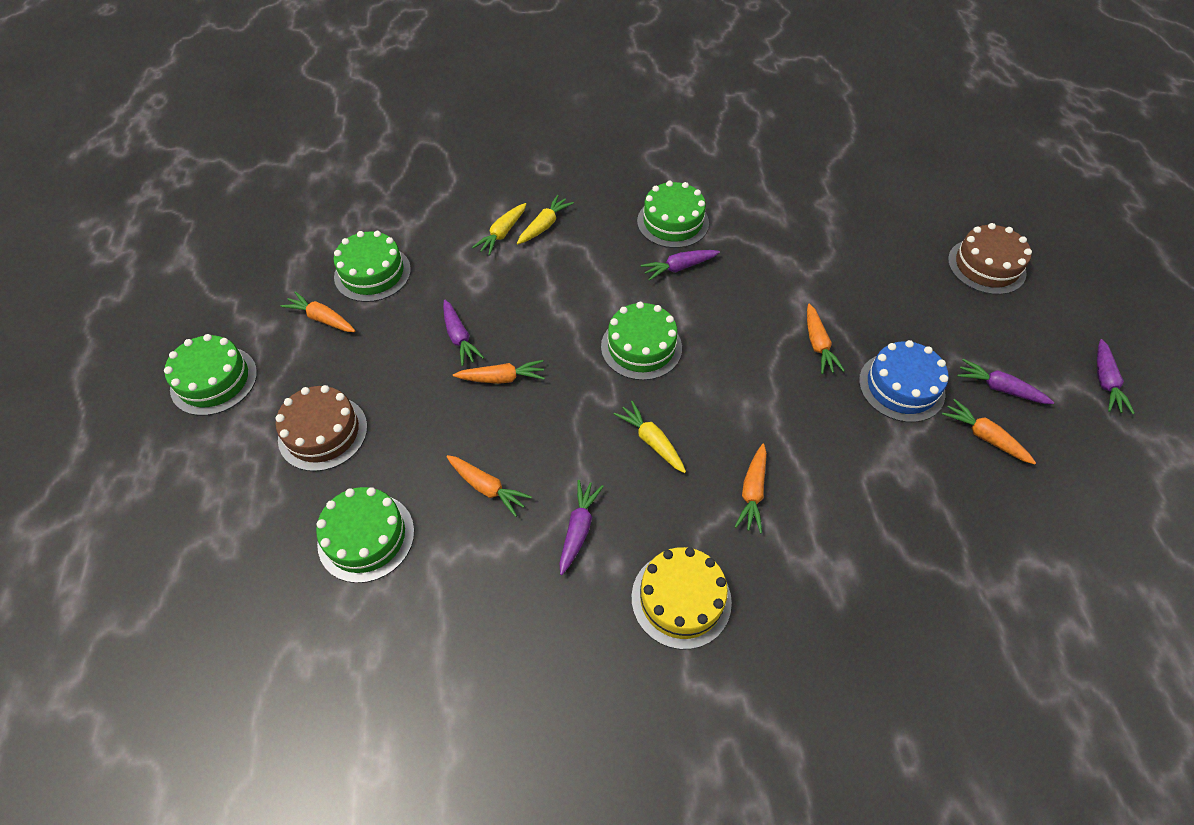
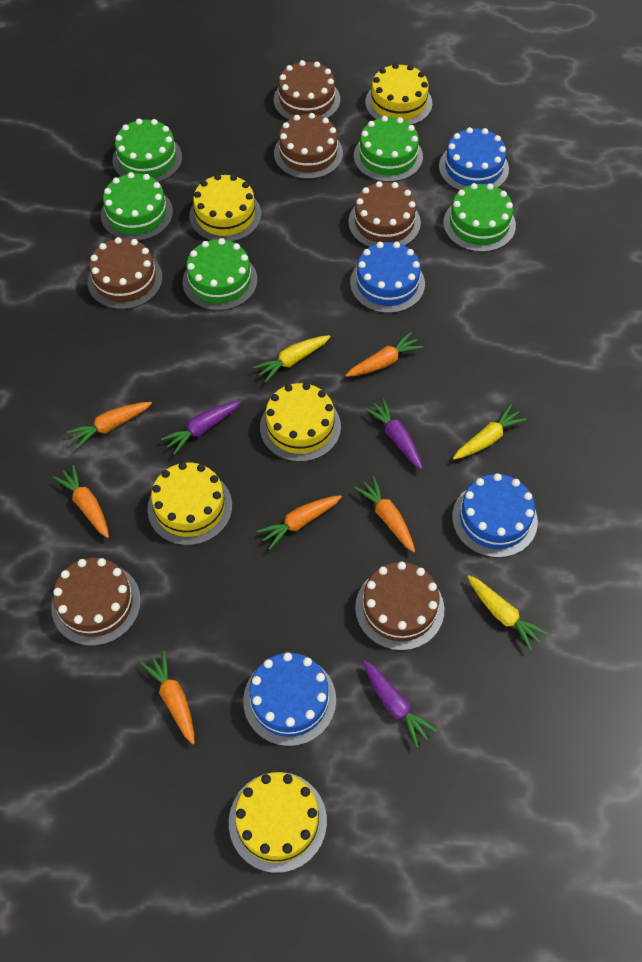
blue cake: 1 -> 4
brown cake: 2 -> 6
purple carrot: 5 -> 3
yellow cake: 1 -> 5

